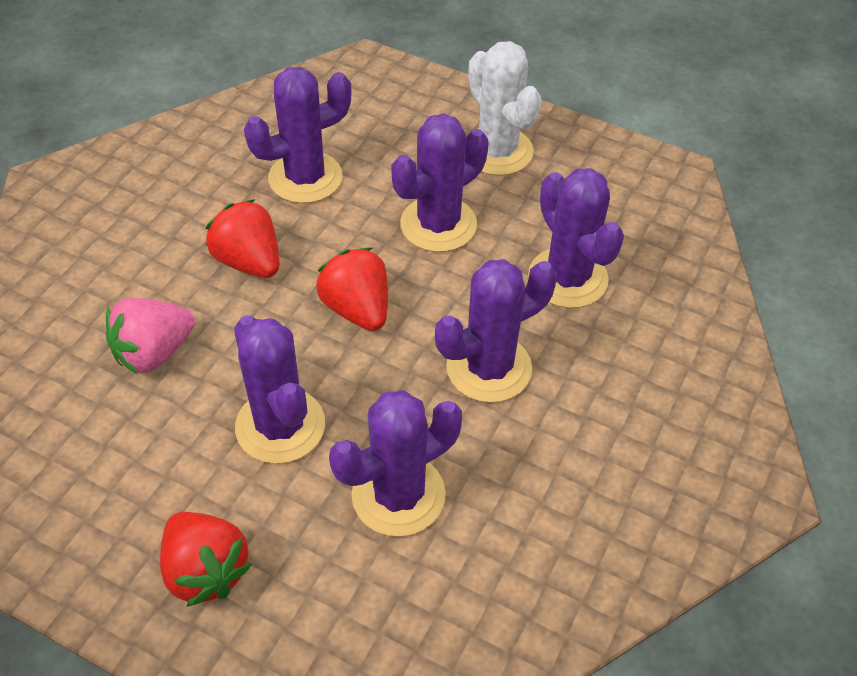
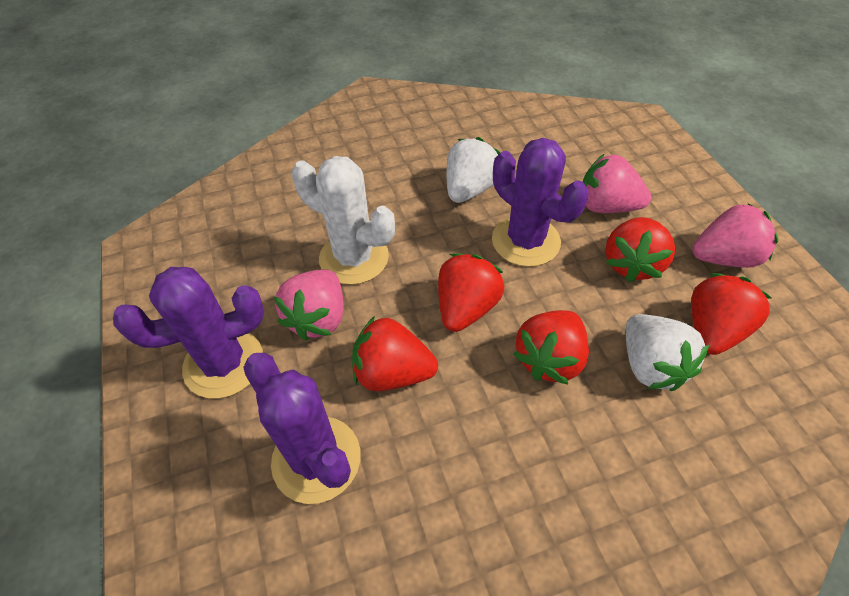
pink strawberry: 1 -> 3
purple cactus: 6 -> 3
red strawberry: 3 -> 5
white strawberry: 0 -> 2

